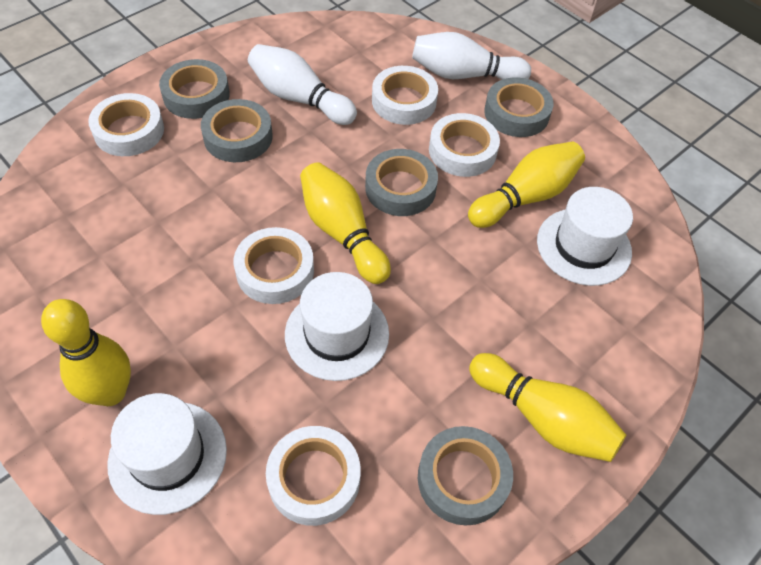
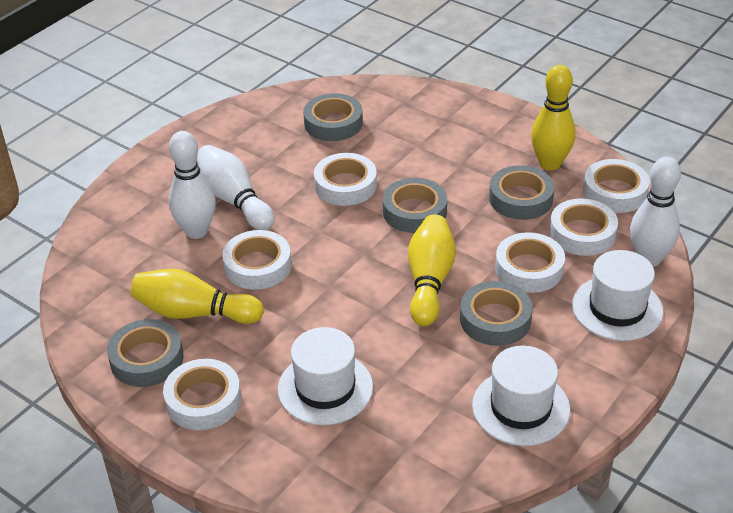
white bowling pin: 2 -> 3
white tape: 5 -> 6
yellow bowling pin: 4 -> 3

